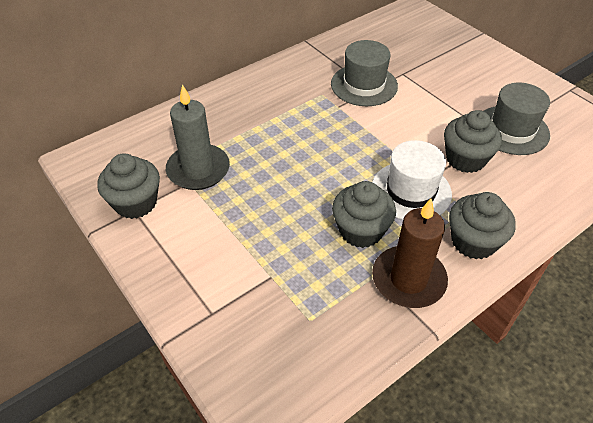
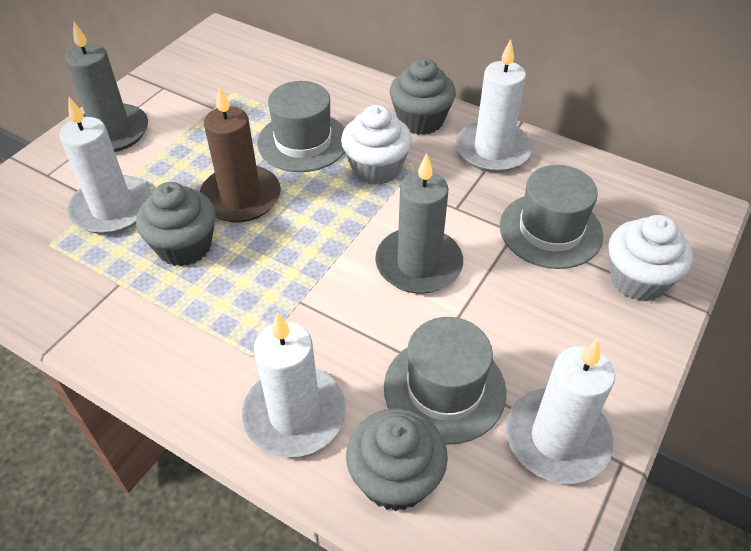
grey candle: 1 -> 2
grey cupcake: 4 -> 3
grey hat: 2 -> 3
white candle: 0 -> 4
white cupcake: 0 -> 2
white hat: 1 -> 0

